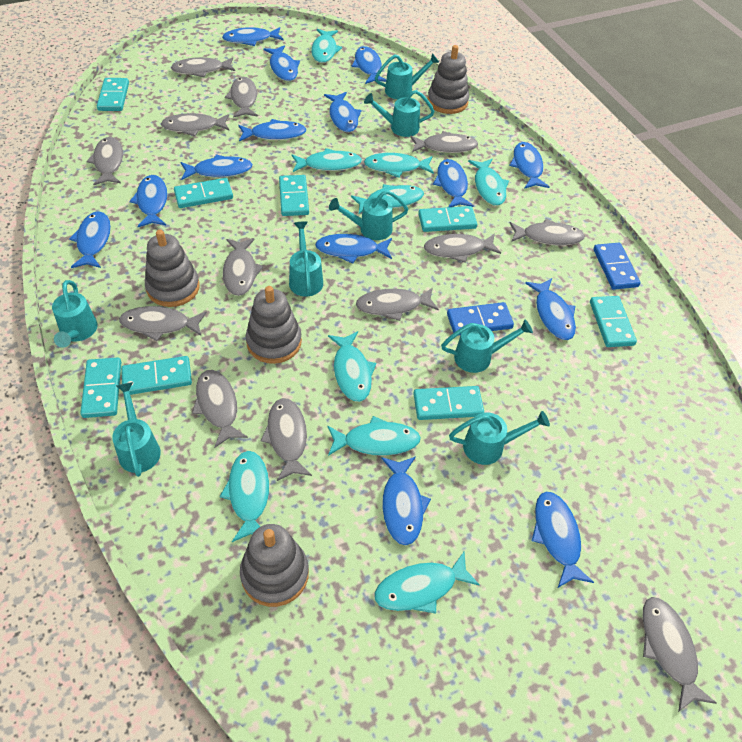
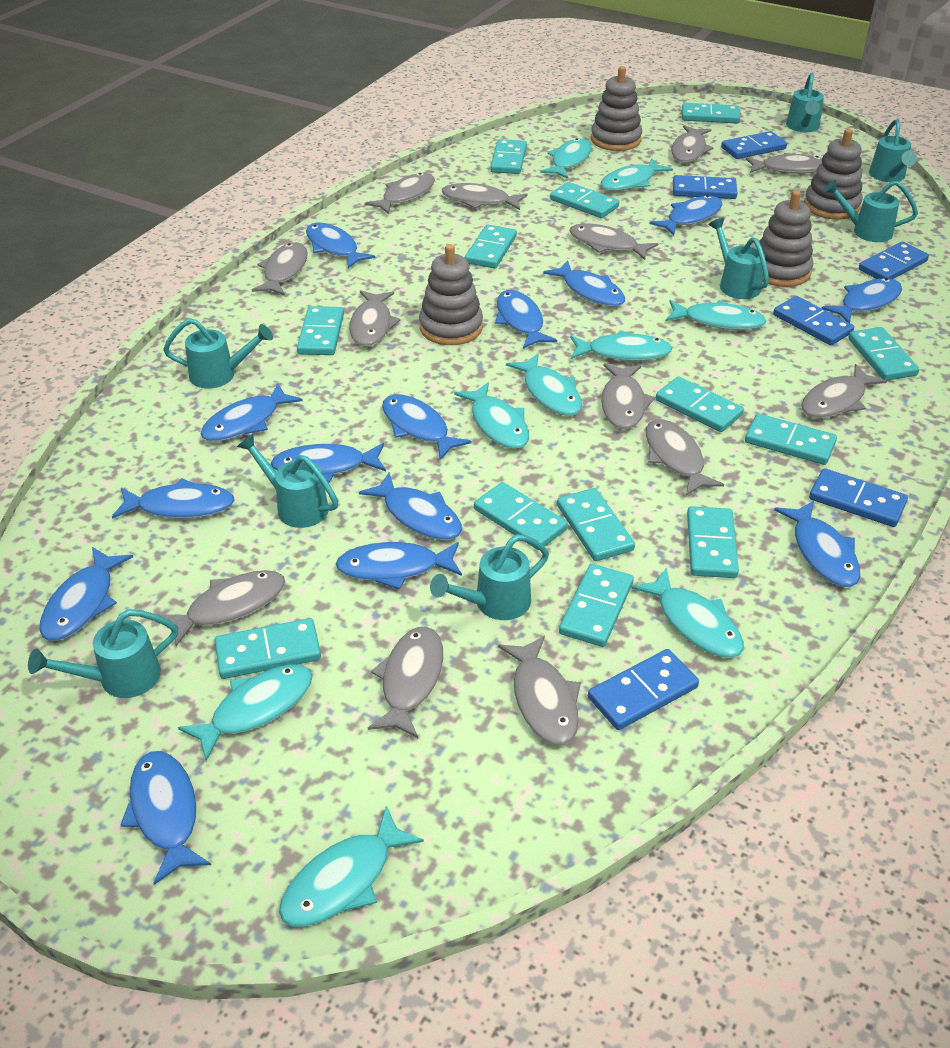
blue domino: 2 -> 6
turquoise domino: 8 -> 13

